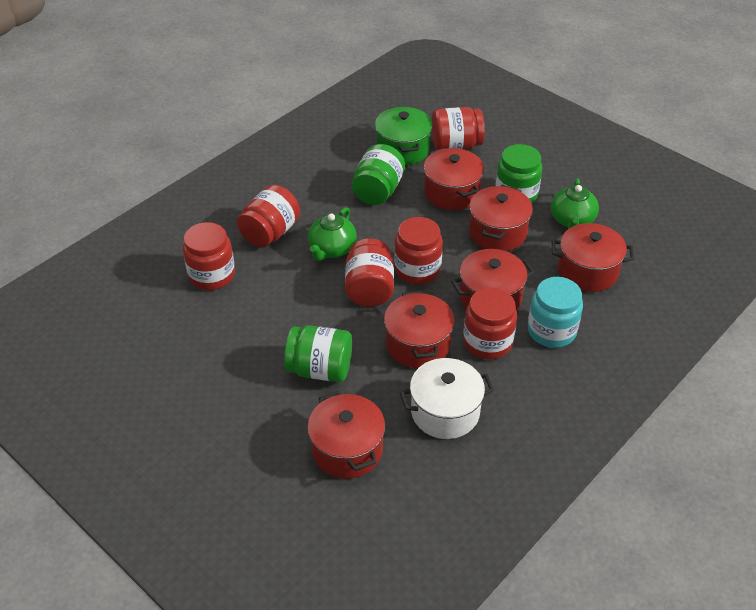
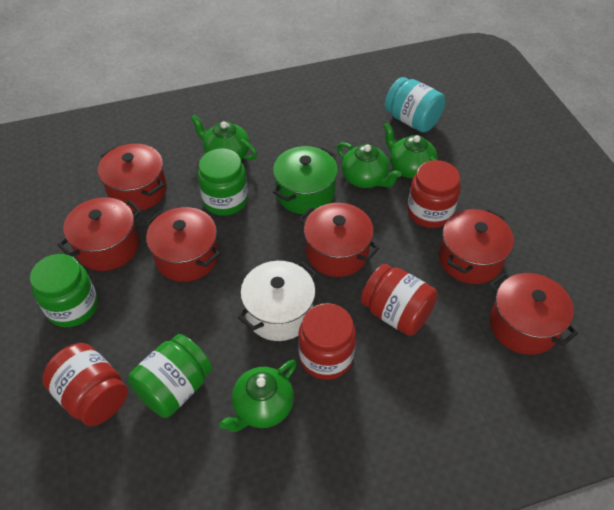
green teapot: 2 -> 4
red jar: 6 -> 4

